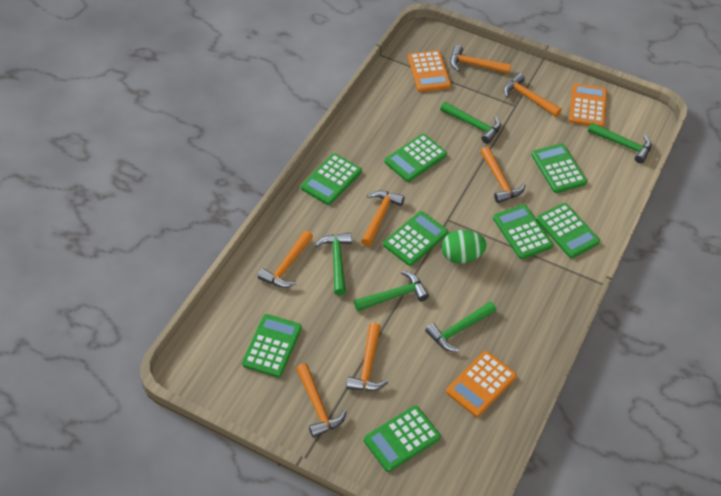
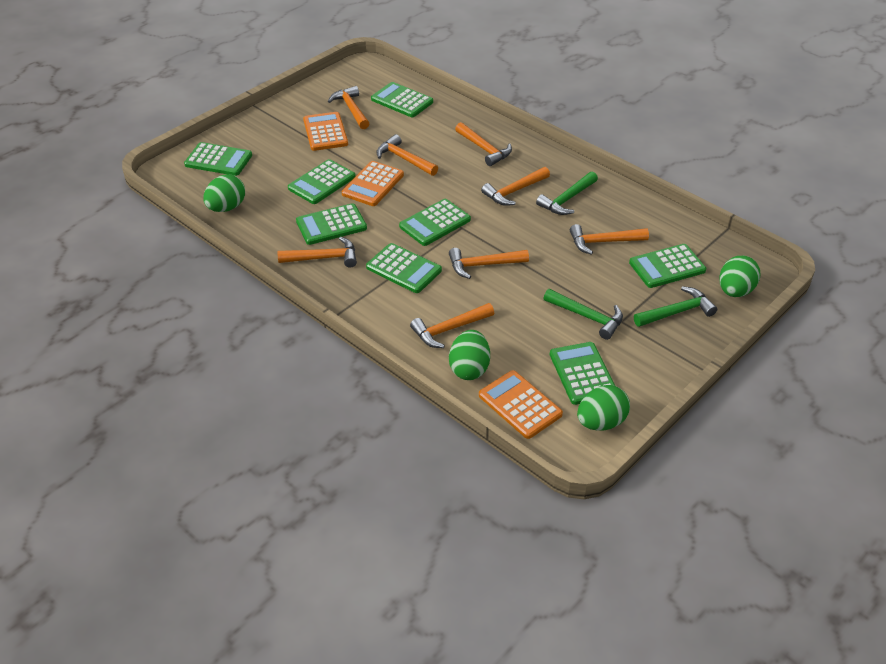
green egg: 1 -> 4
green hammer: 5 -> 3
orange hammer: 7 -> 8

